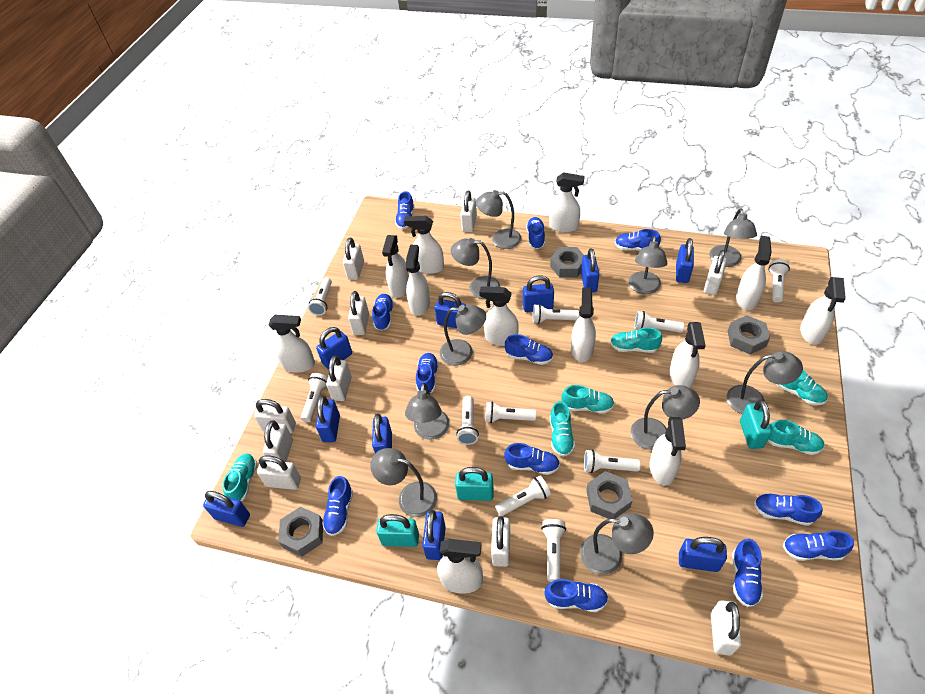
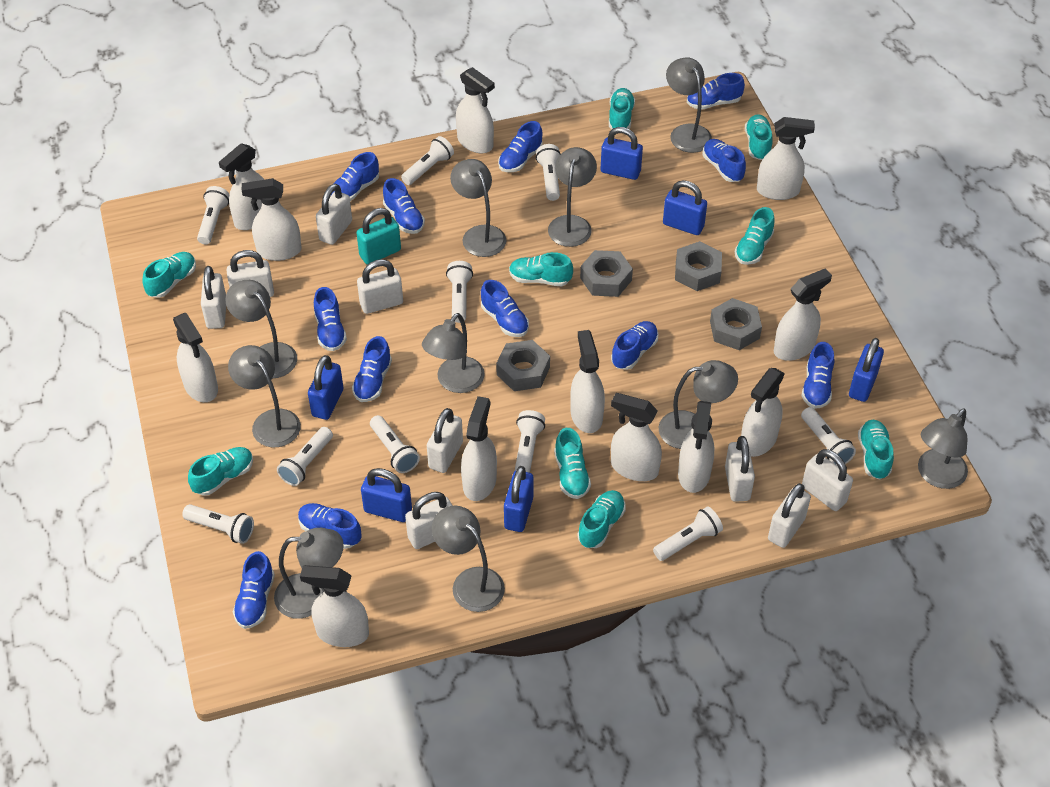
blue padlock: 10 -> 6
turquoise padlock: 3 -> 1
turquoise shoe: 6 -> 9
white padlock: 10 -> 9

